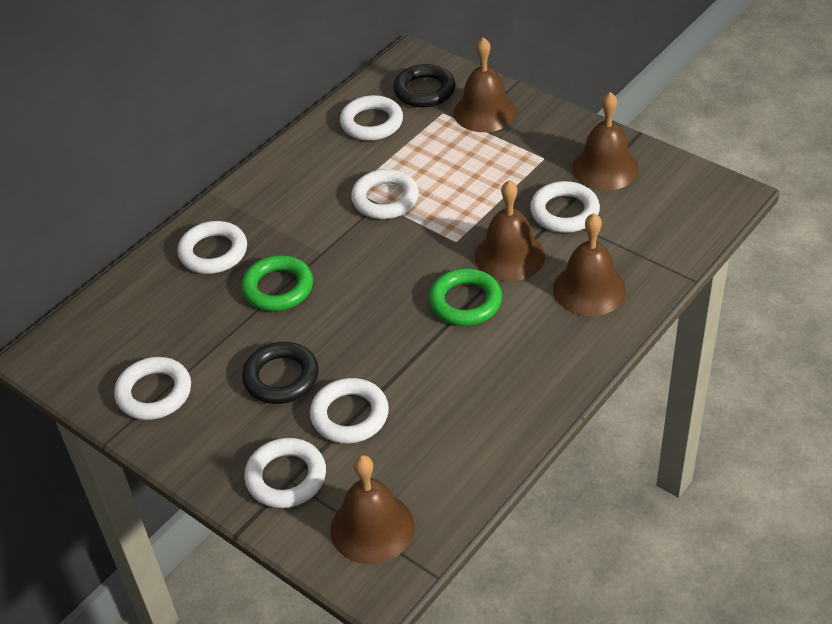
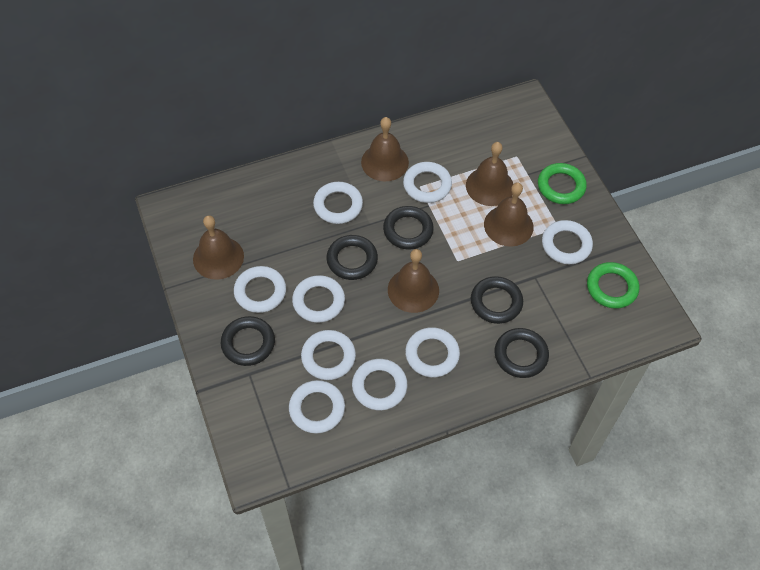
black ring: 2 -> 5
white ring: 7 -> 9

